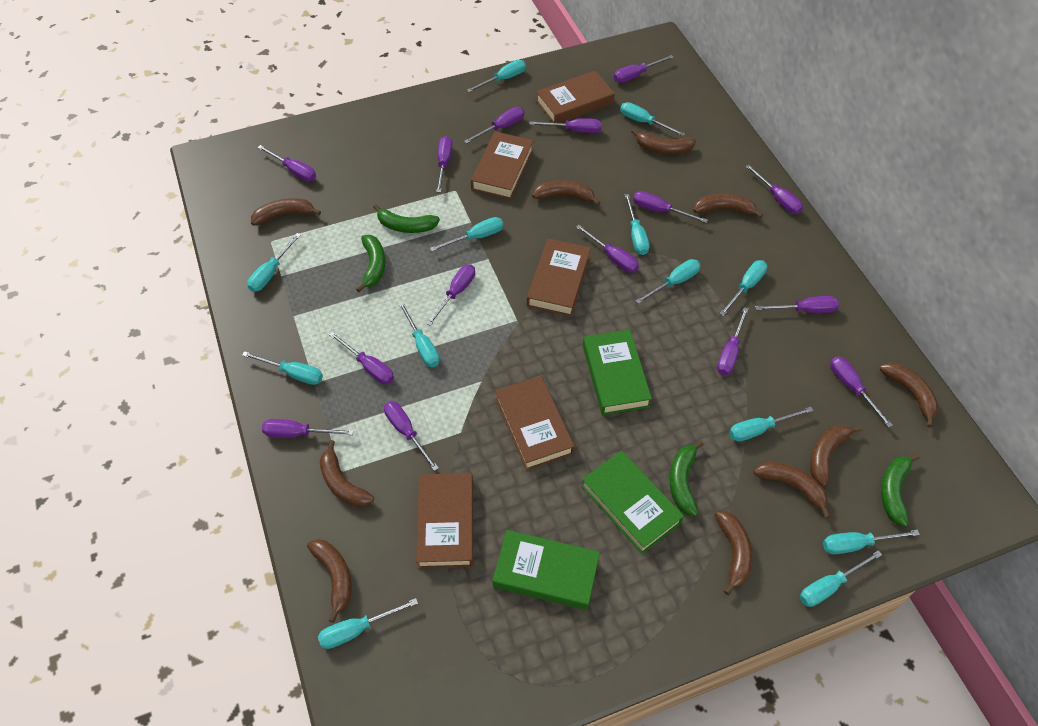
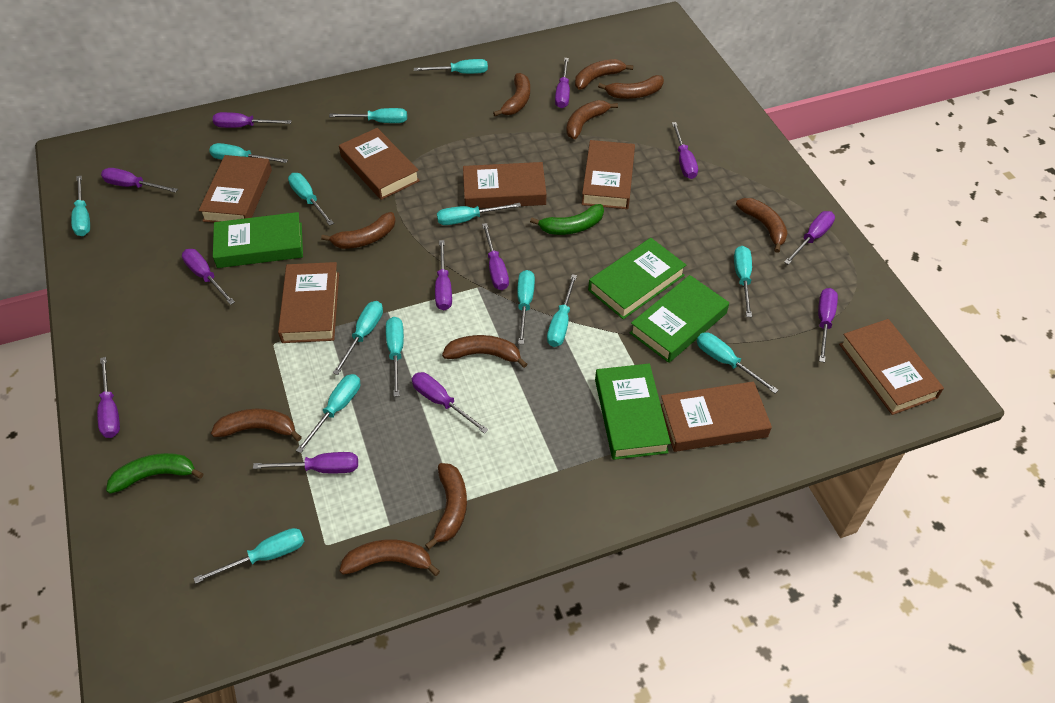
brown book: 5 -> 7
green banana: 4 -> 2
green book: 3 -> 4
purple screwdriver: 15 -> 12
turquoise screwdriver: 13 -> 14

